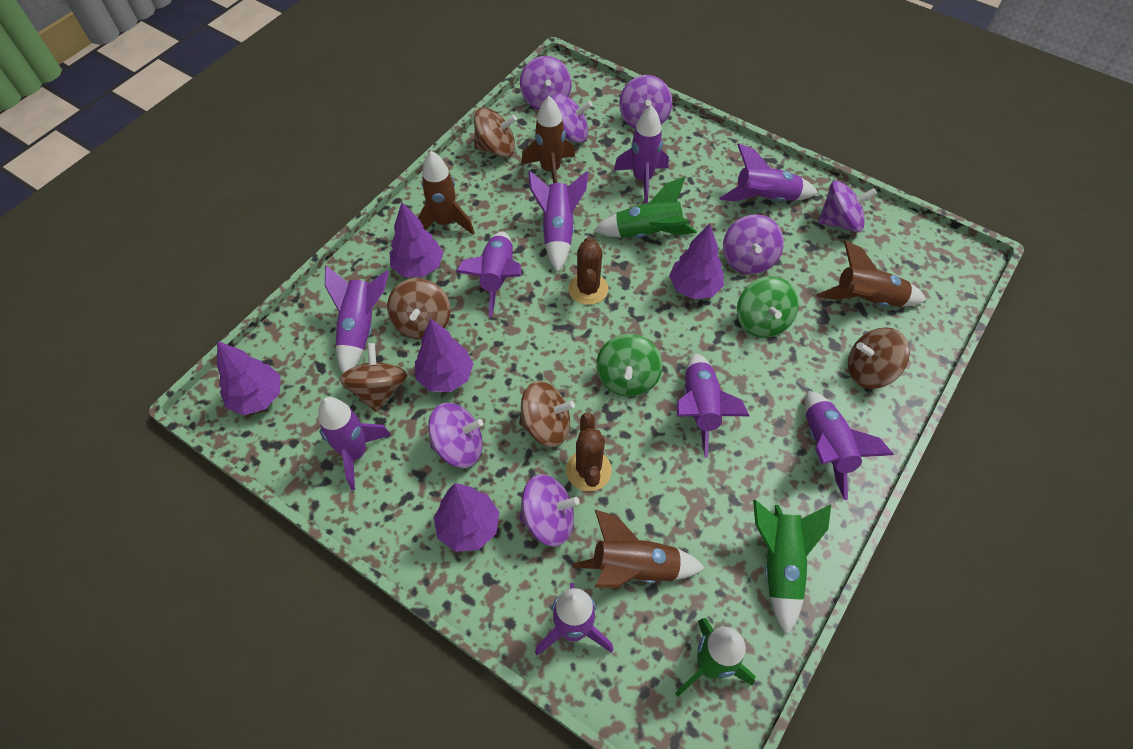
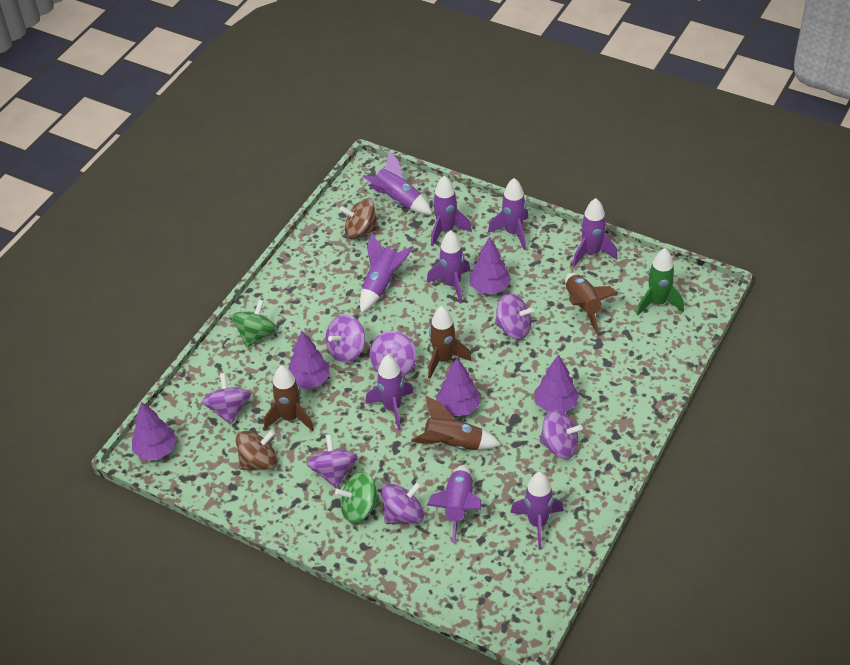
brown cactus: 2 -> 0
brown spinning top: 5 -> 2
green rocket: 3 -> 1

